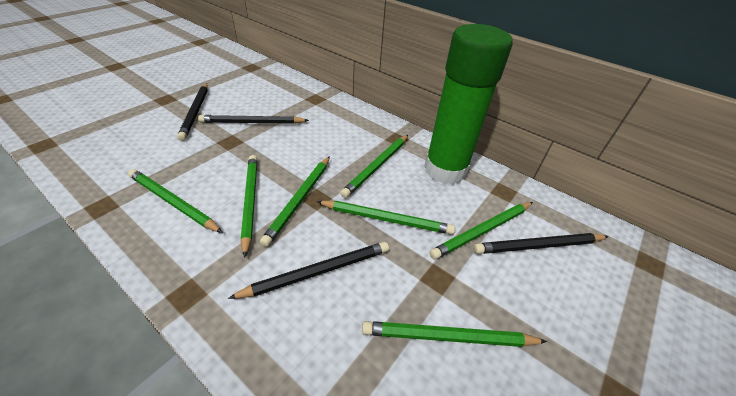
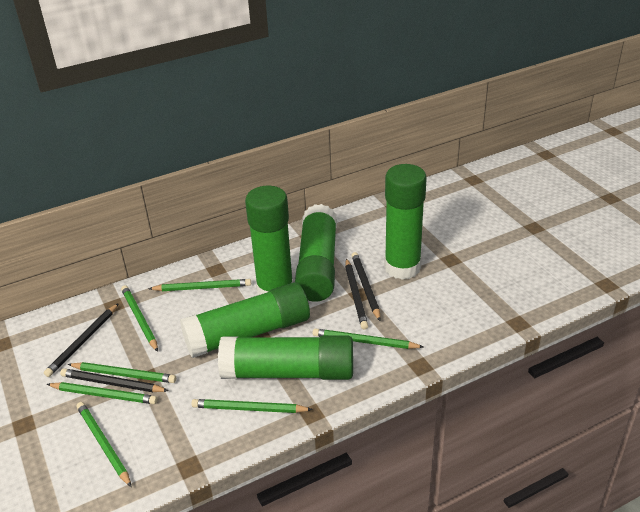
green glue stick: 1 -> 5

